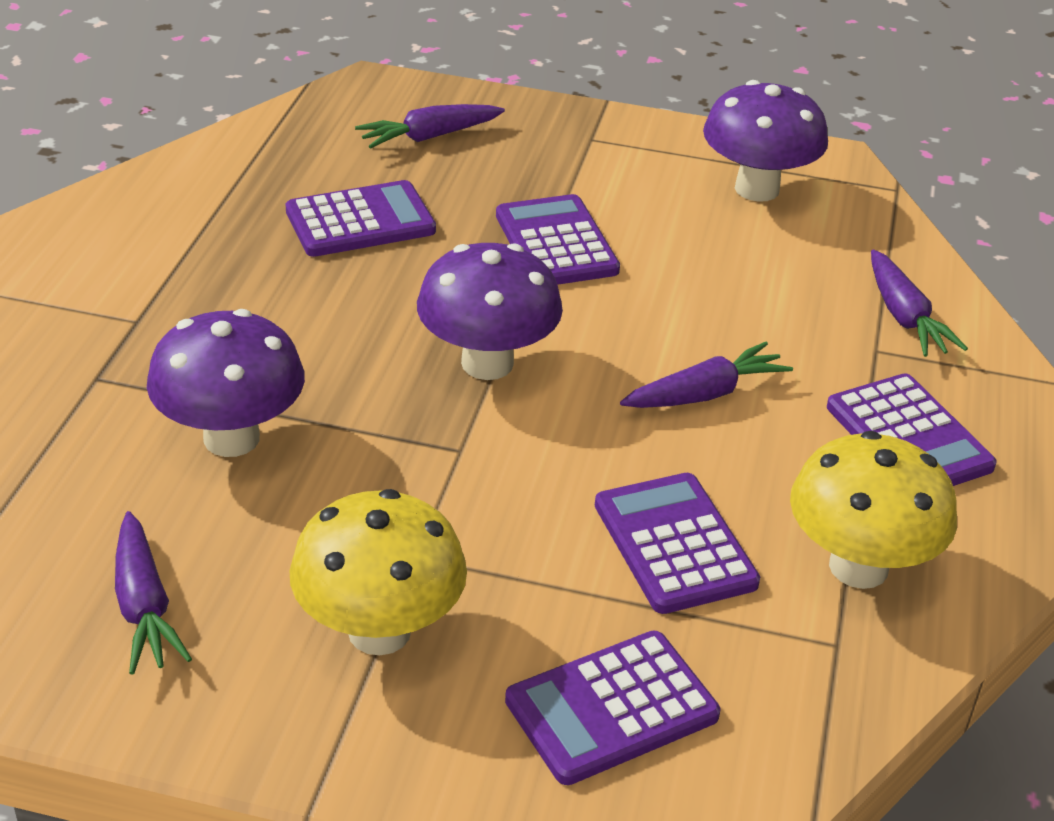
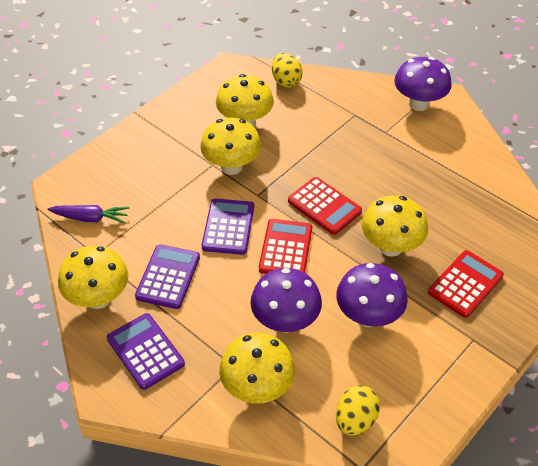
purple calculator: 5 -> 3
purple carrot: 4 -> 1
red calculator: 0 -> 3
yellow egg: 0 -> 2
yellow mushroom: 2 -> 5

